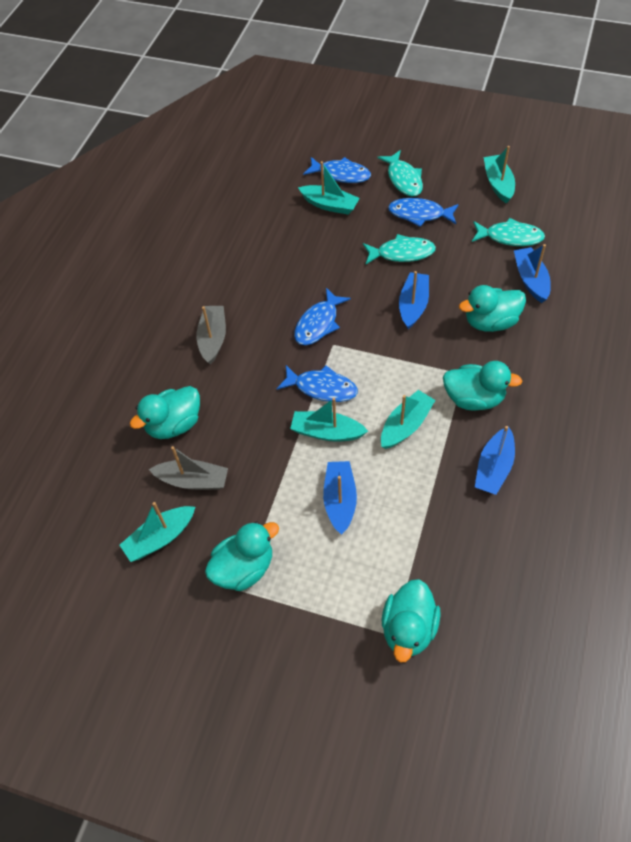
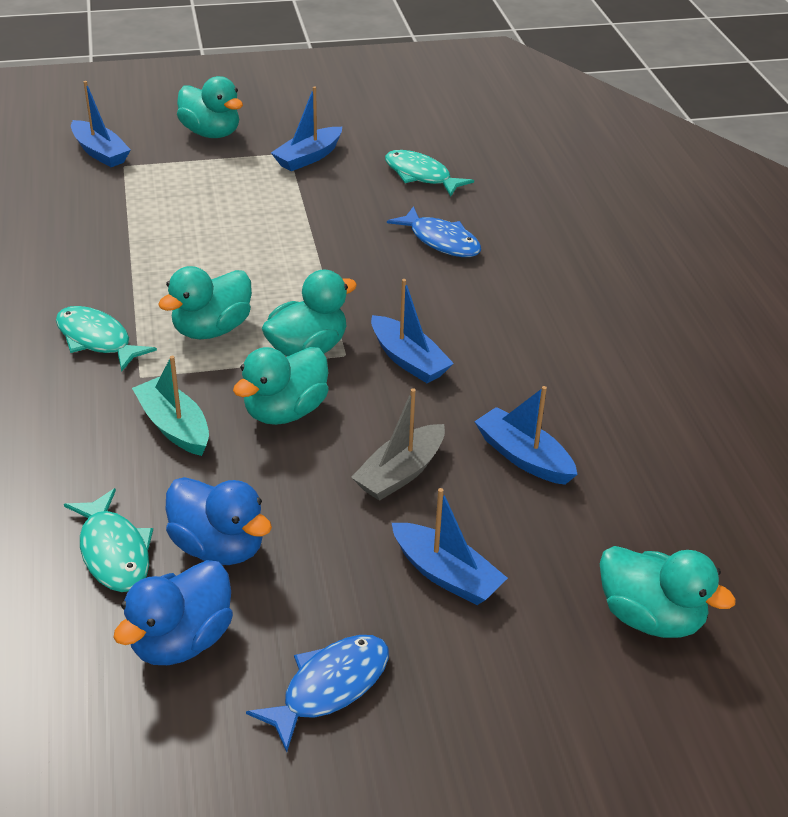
blue boat: 4 -> 5
blue duck: 0 -> 2
blue fish: 4 -> 2
grey boat: 2 -> 1
turquoise boat: 5 -> 1

